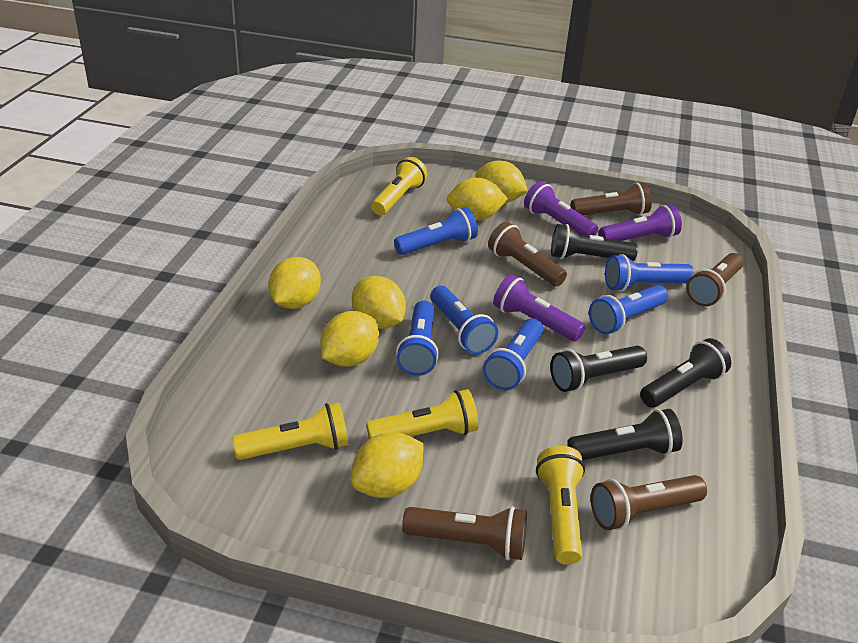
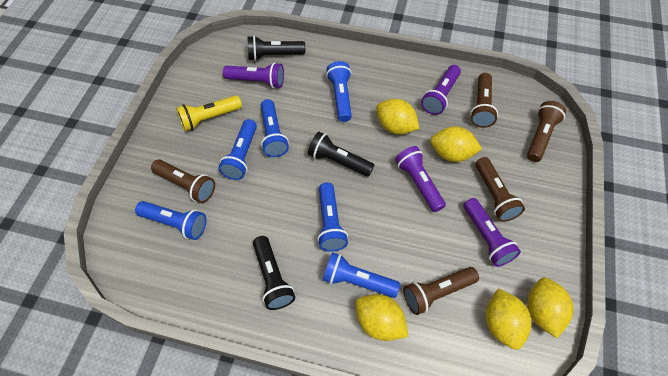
black flashlight: 4 -> 3
purple flashlight: 3 -> 4
yellow flashlight: 4 -> 1
yellow lemon: 6 -> 5

